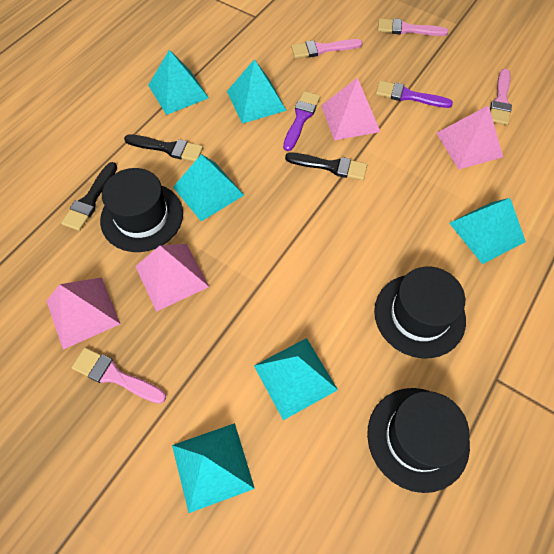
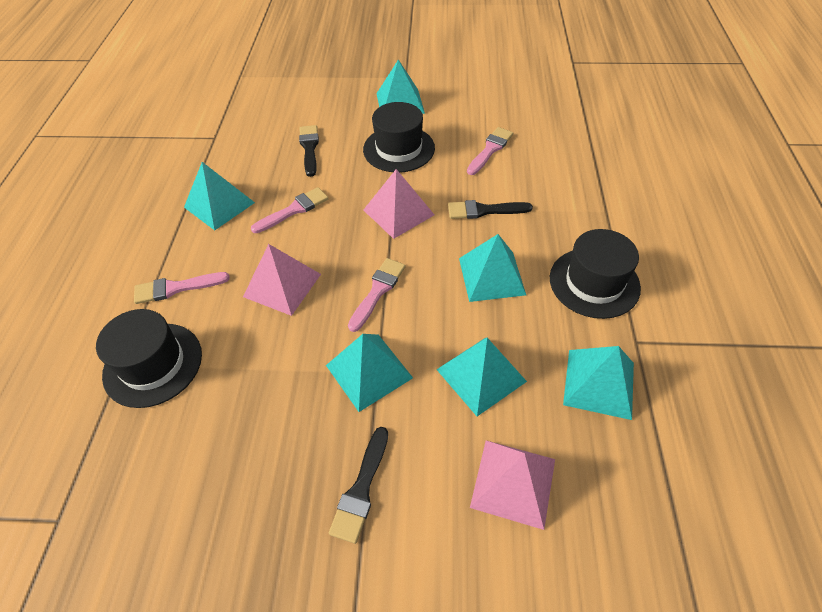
pink pyramid: 4 -> 3
purple brush: 2 -> 0

